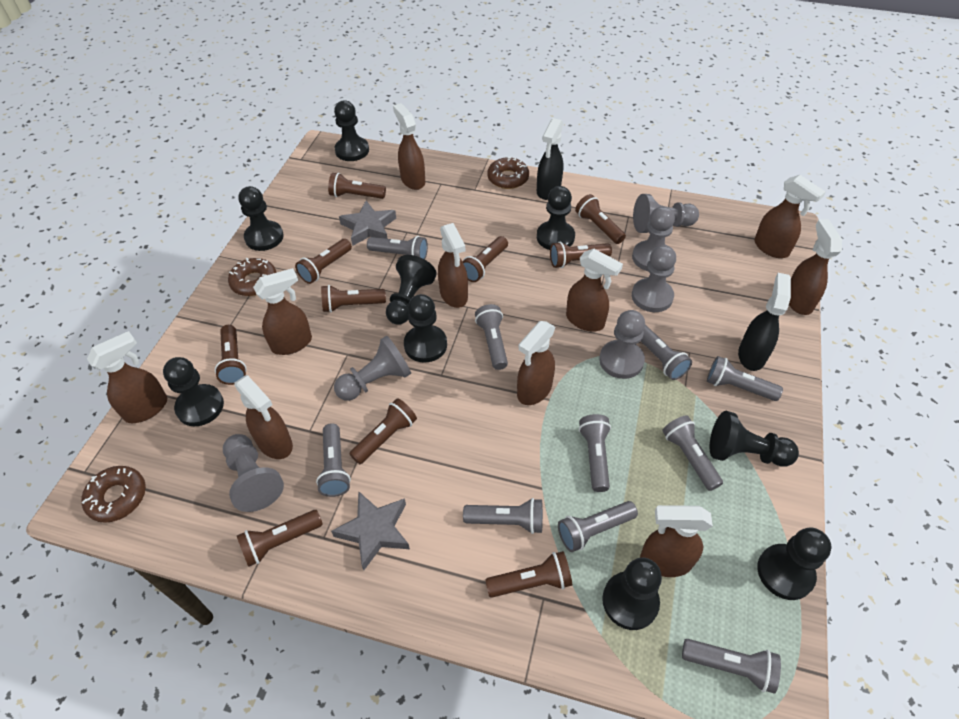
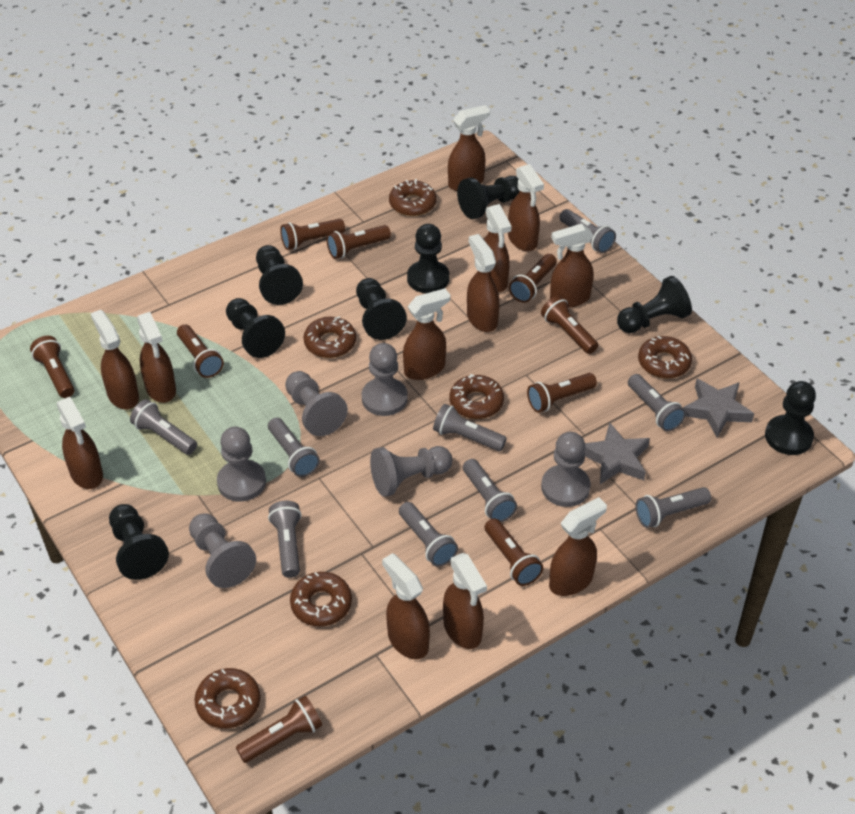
black pawn: 9 -> 8
black spray bottle: 2 -> 0
brown donut: 3 -> 6
brown flashlight: 10 -> 9
brown spray bottle: 10 -> 12
grey flashlight: 10 -> 9

